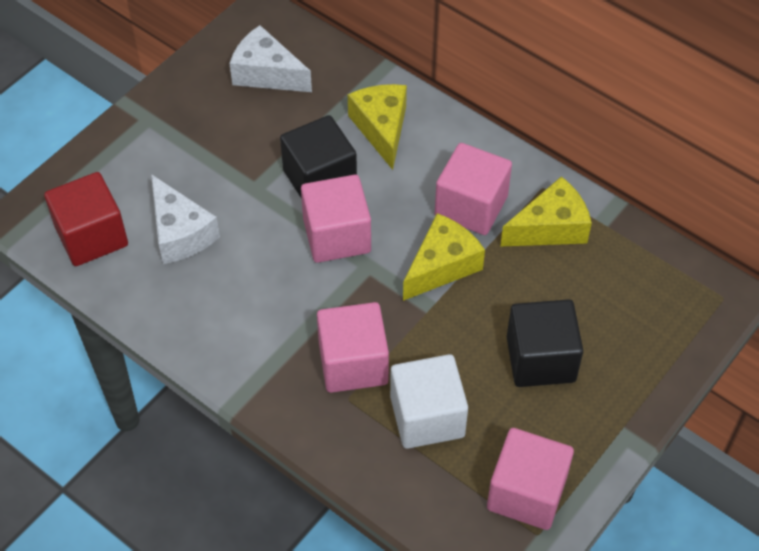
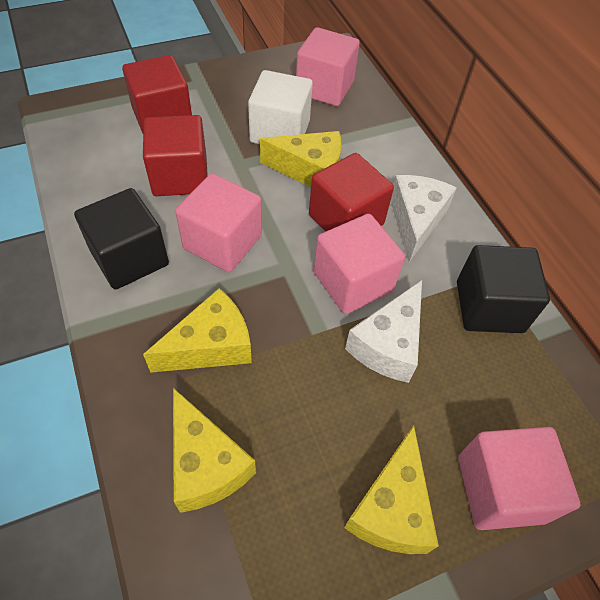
red cube: 1 -> 3
yellow cheese: 3 -> 4

